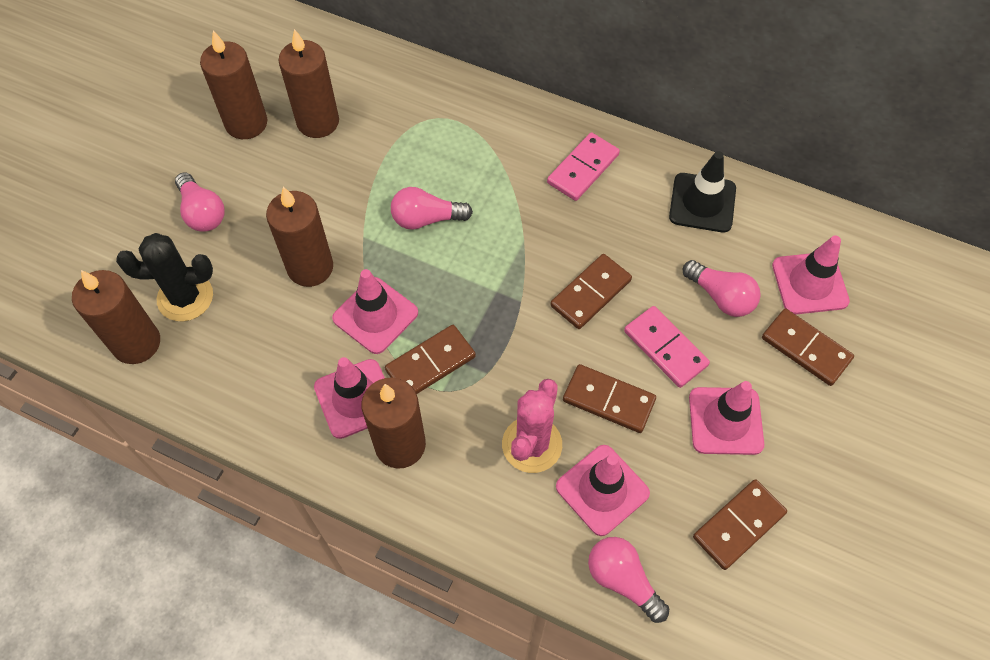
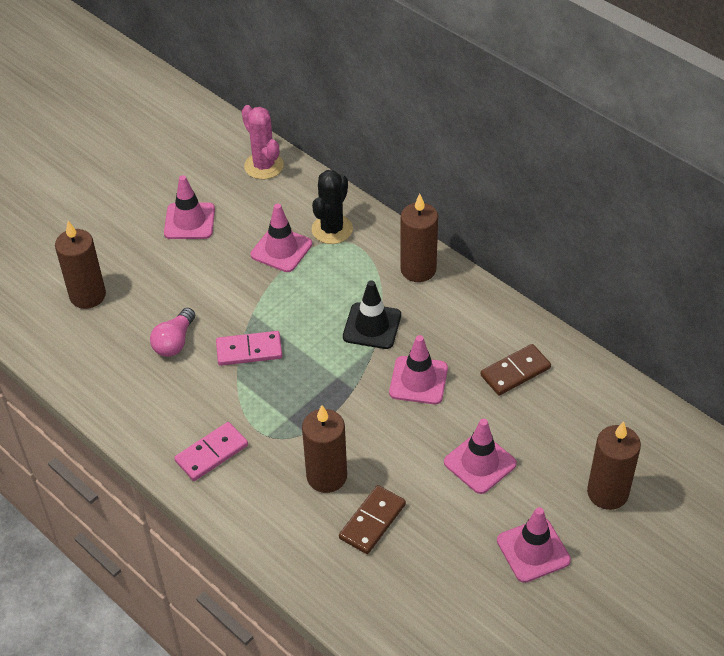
brown candle: 5 -> 4
brown domino: 5 -> 2
pink light bulb: 4 -> 1

